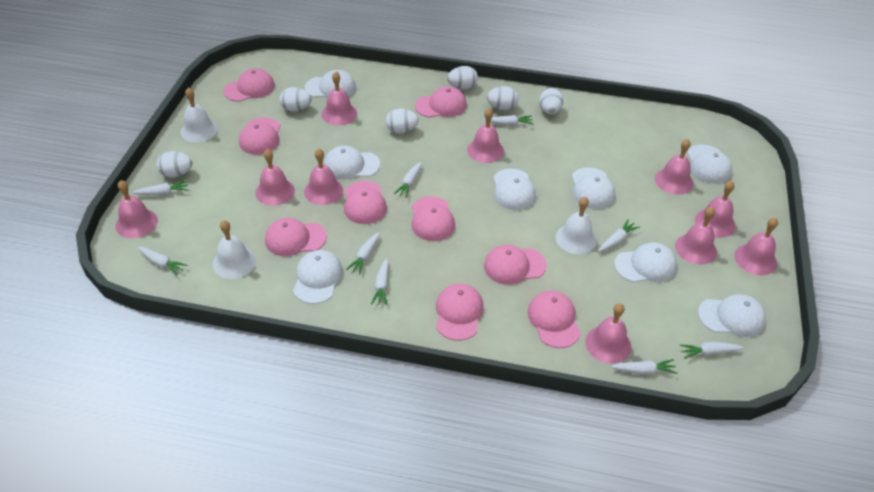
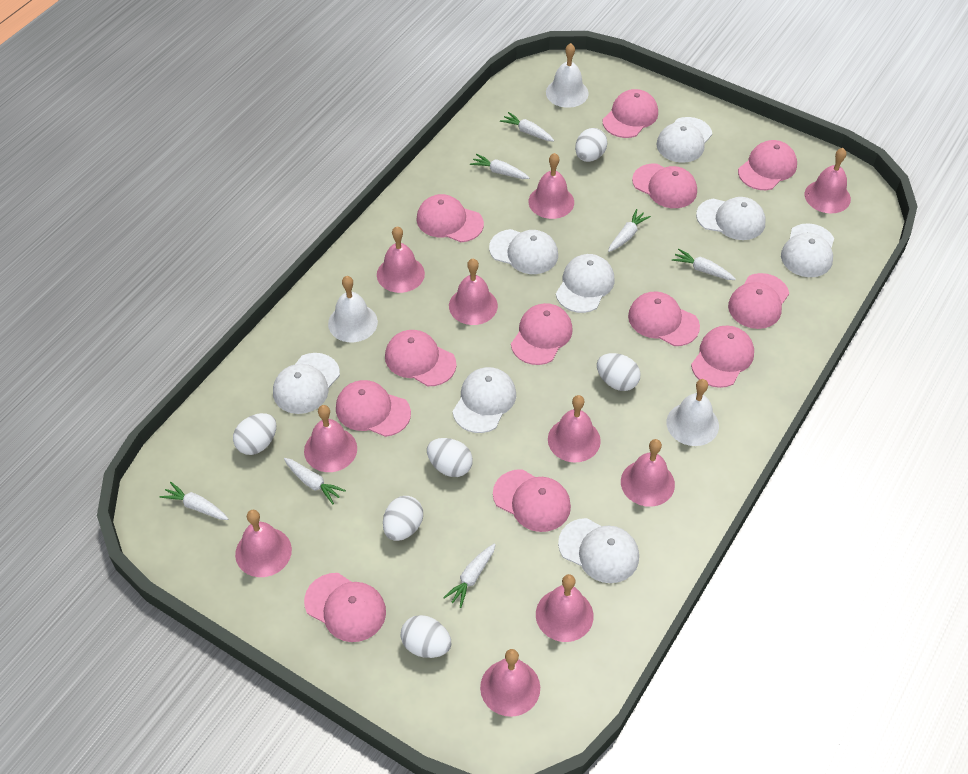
pink cap: 9 -> 12
white carrot: 9 -> 7

